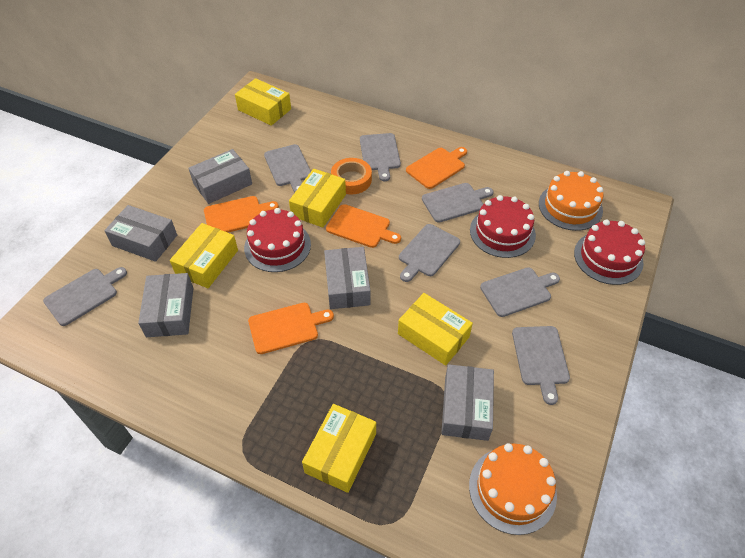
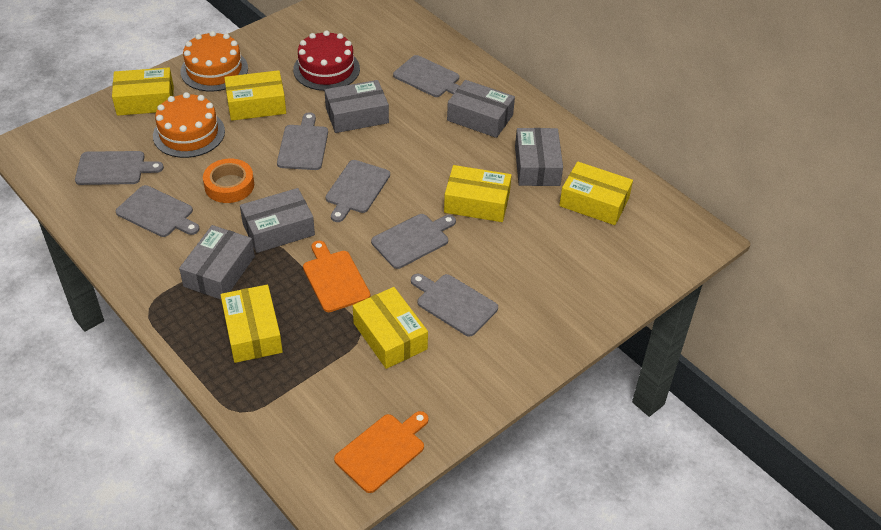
orange cutting board: 4 -> 2
red cake: 3 -> 1
yellow box: 5 -> 6

